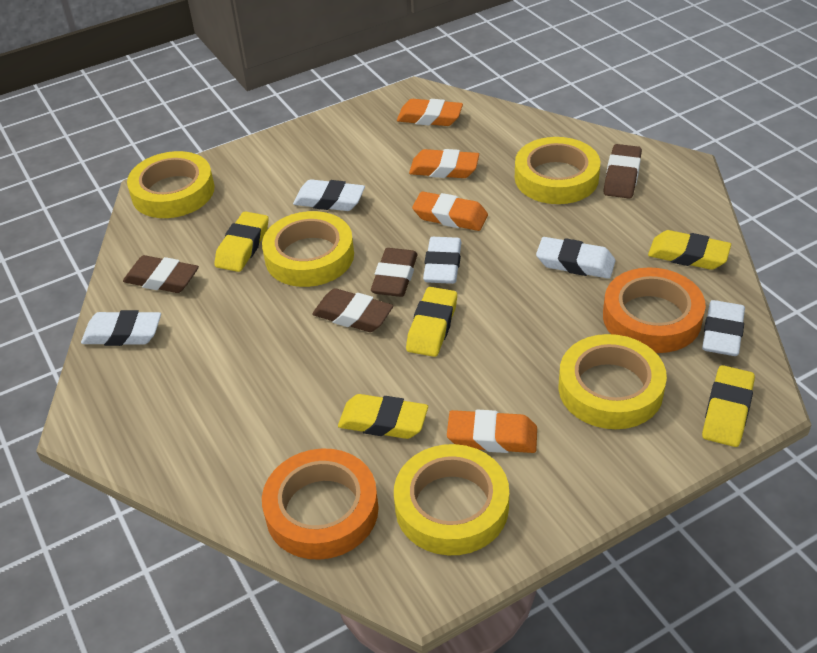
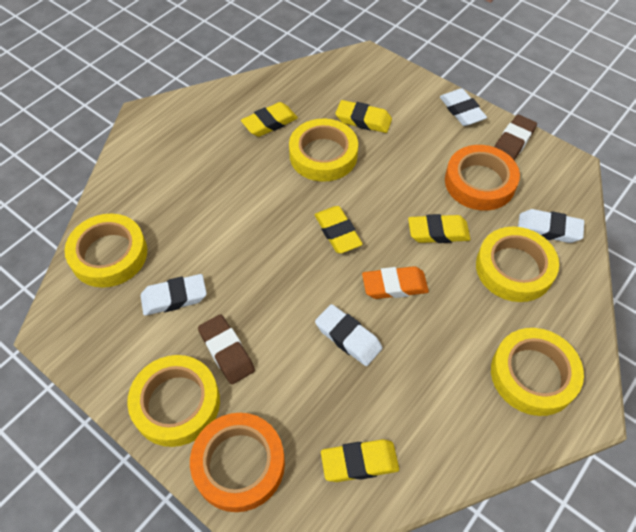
brown eraser: 4 -> 2
orange eraser: 4 -> 1
white eraser: 5 -> 4

